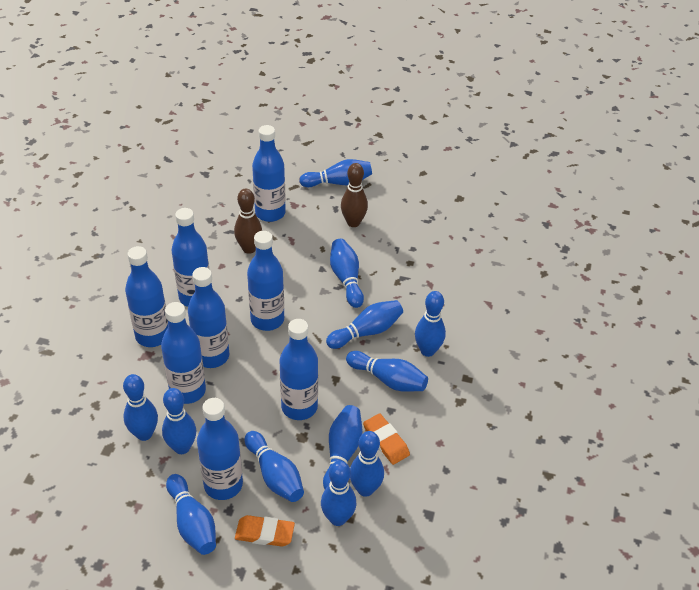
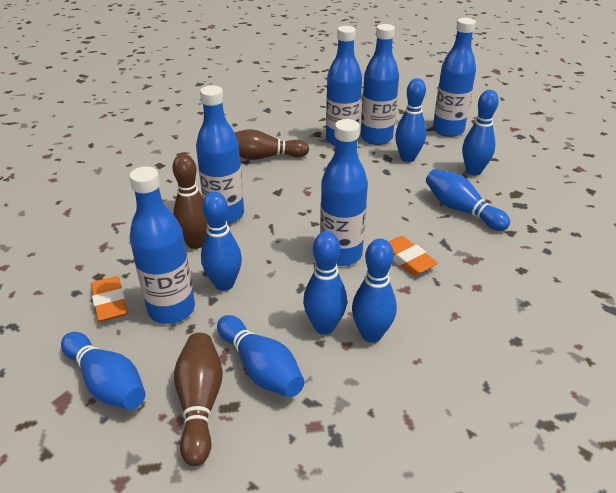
blue bottle: 8 -> 6
blue bowling pin: 12 -> 8
brown bowling pin: 2 -> 3

